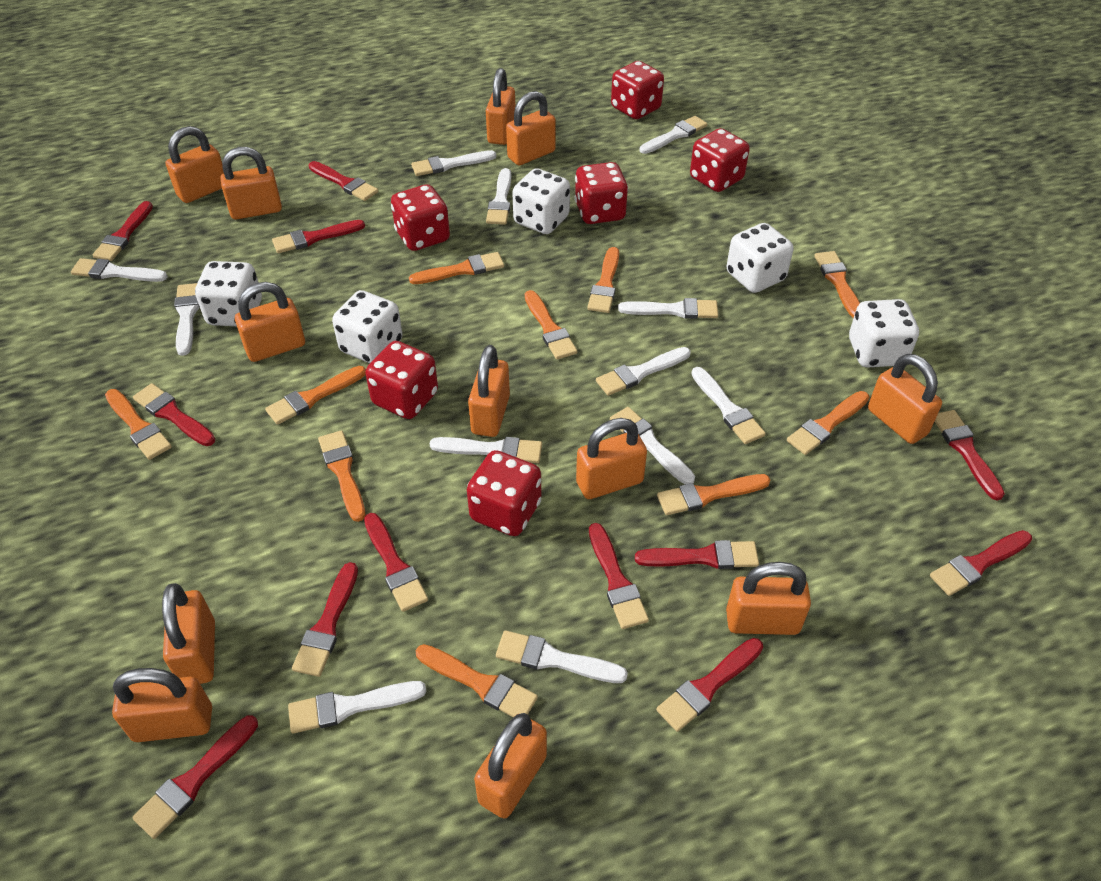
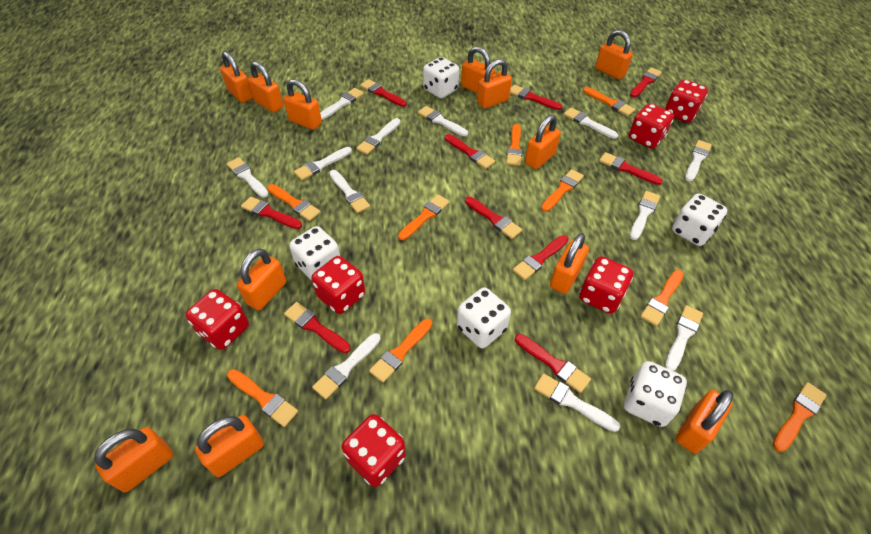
orange brush: 10 -> 9
red brush: 12 -> 10

